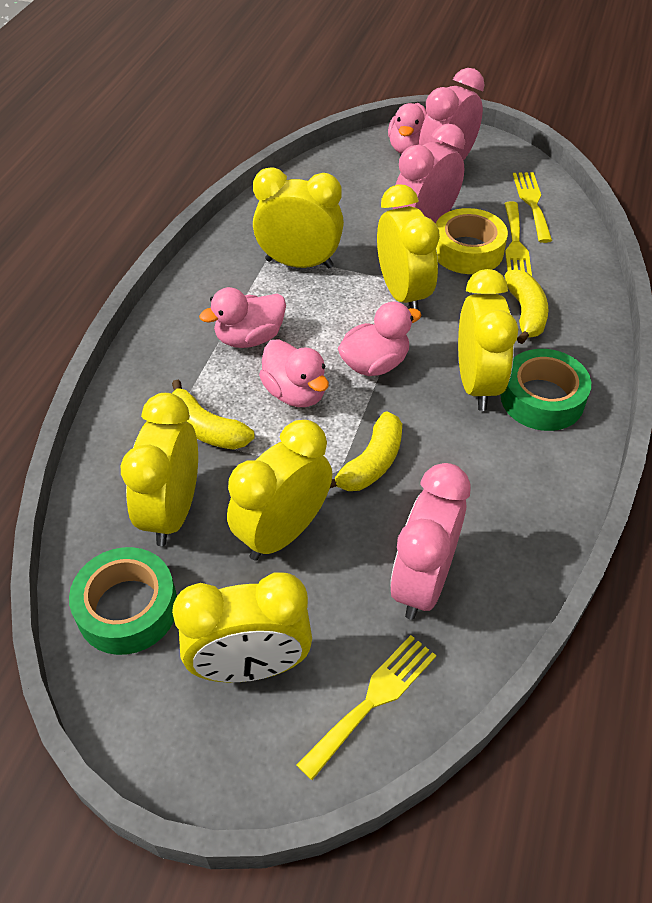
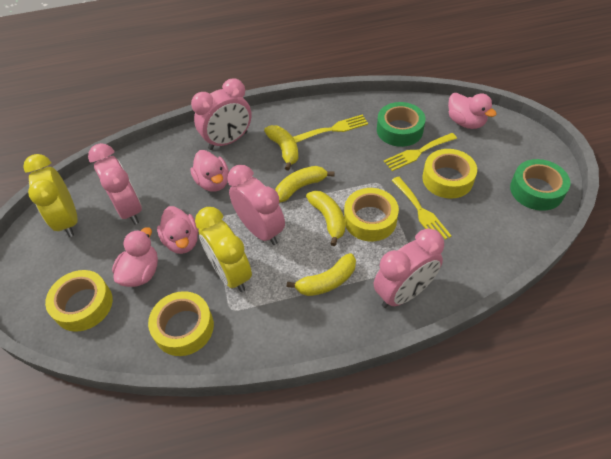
pink clock: 3 -> 4
yellow banana: 3 -> 4
yellow clock: 6 -> 2
yellow tape: 1 -> 4

